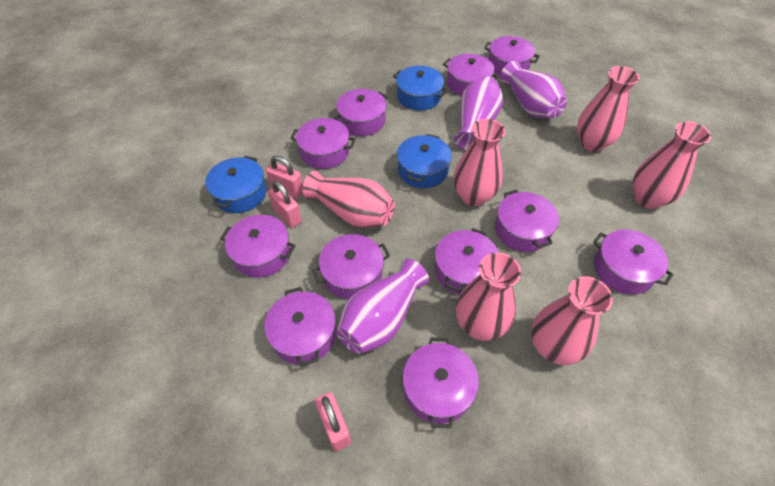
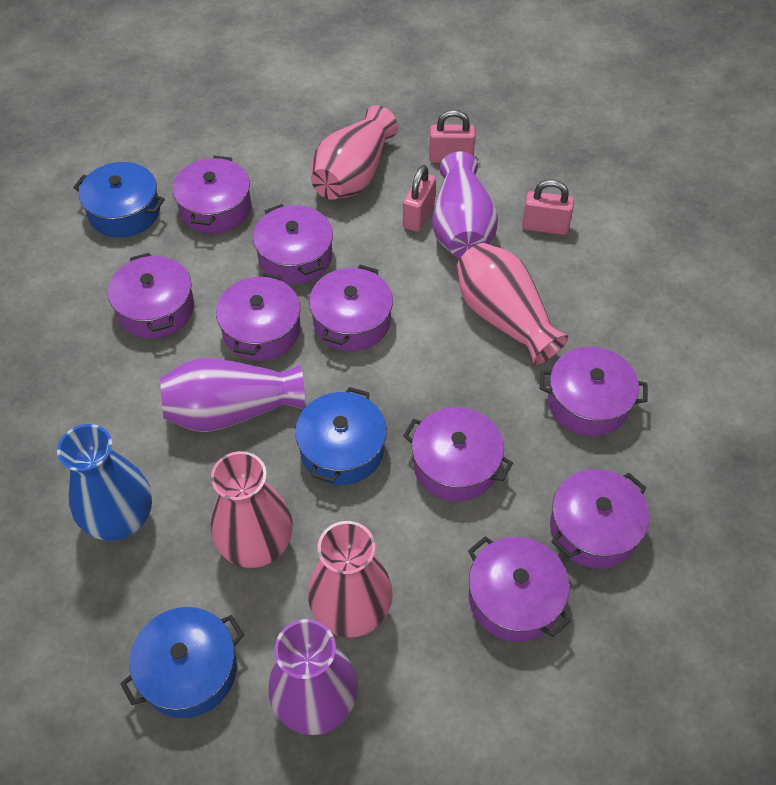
blue vase: 0 -> 1
pink vase: 6 -> 4
purple pot: 11 -> 9

